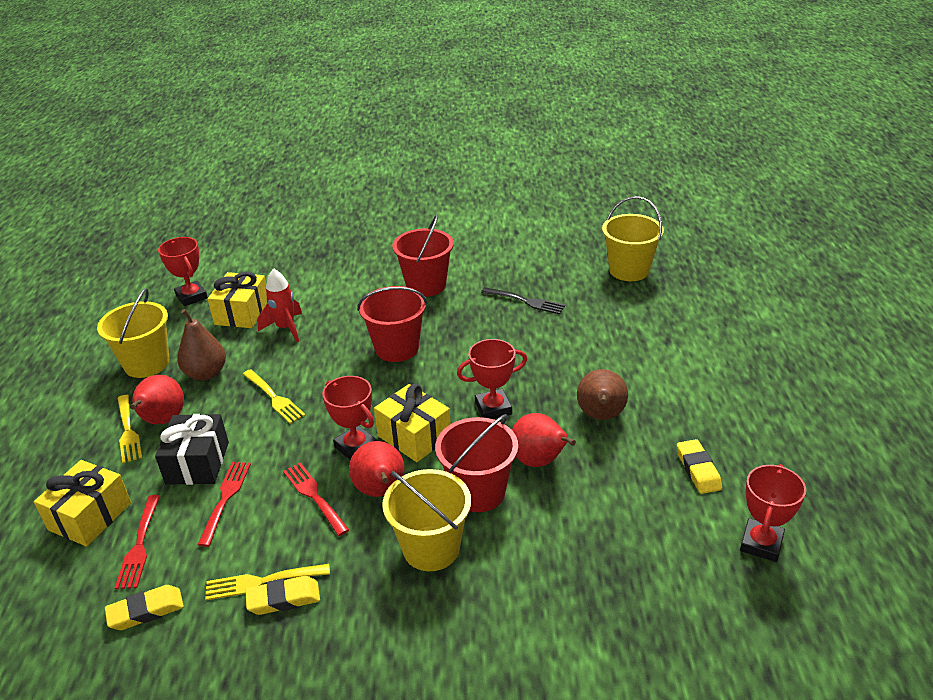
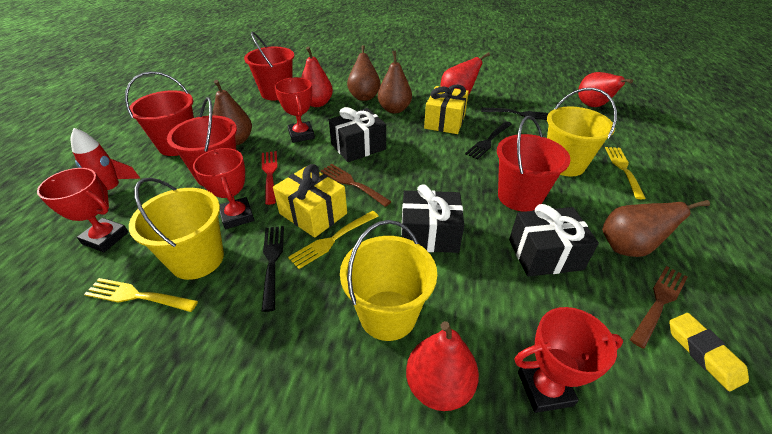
black fork: 1 -> 3
black gift: 1 -> 3
brown fork: 0 -> 2
brown pear: 2 -> 4
red bucket: 3 -> 4
red fork: 3 -> 1
red pear: 3 -> 4
yellow eraser: 3 -> 1
yellow gift: 3 -> 2

